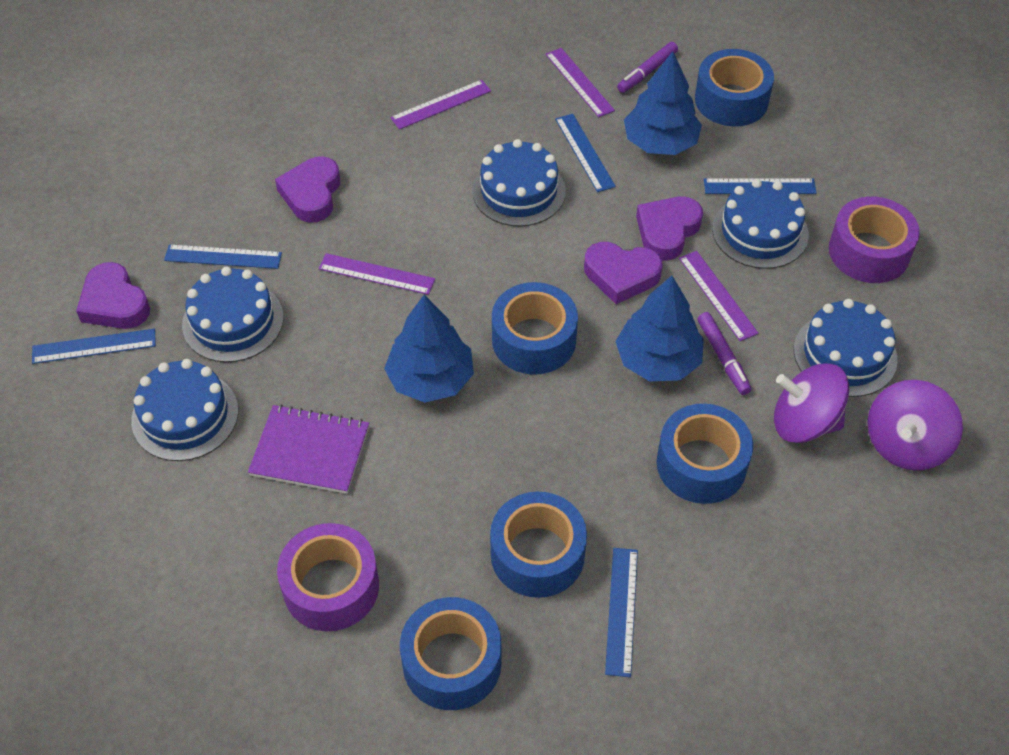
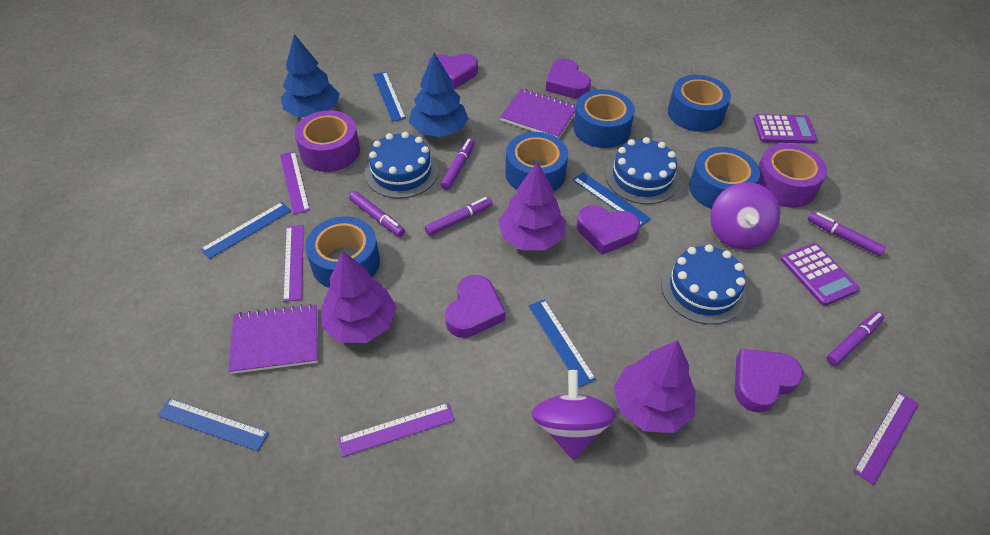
blue cake: 5 -> 3
blue tree: 3 -> 2
purple calculator: 0 -> 2
purple heart: 4 -> 5
purple marker: 2 -> 5
purple notebook: 1 -> 2
purple tree: 0 -> 3

